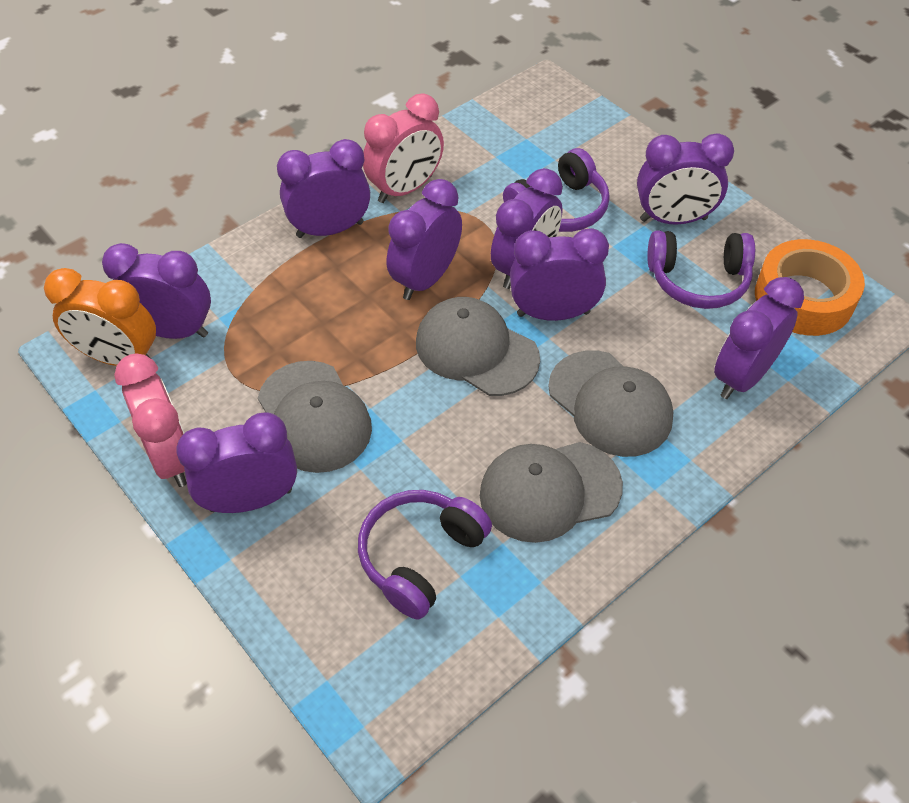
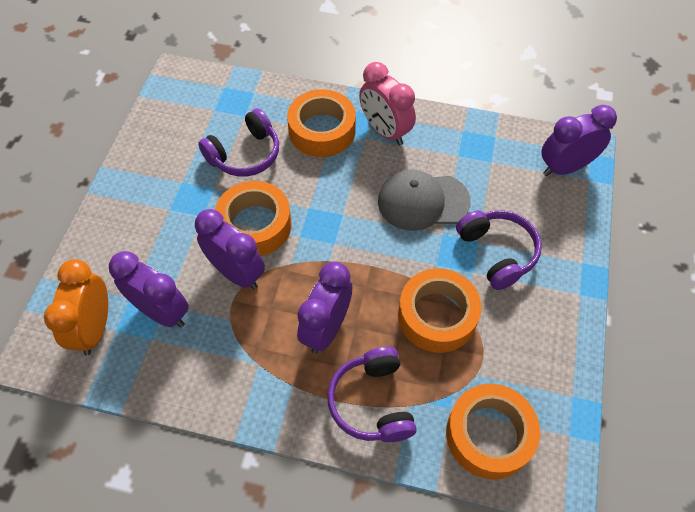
grey cap: 4 -> 1
orange tape: 1 -> 4
pink clock: 2 -> 1
purple clock: 8 -> 4

